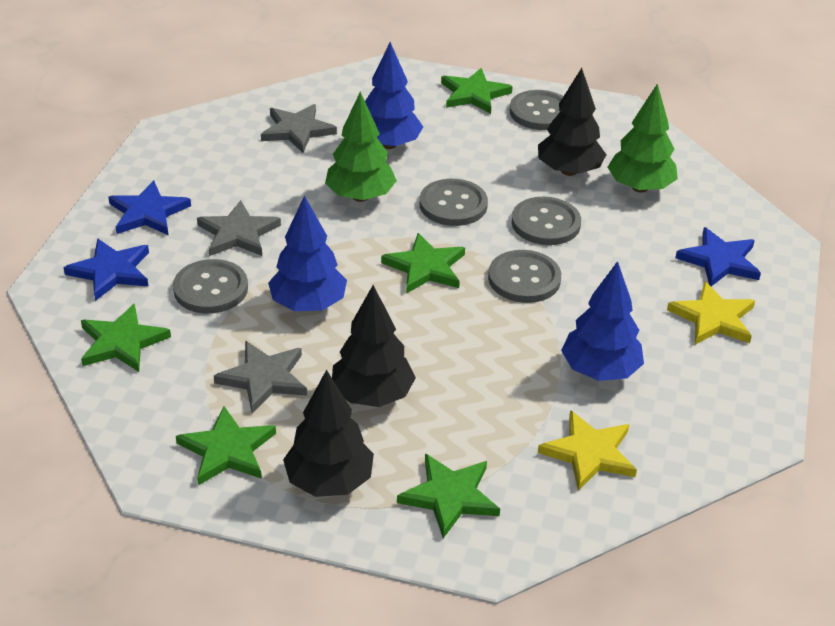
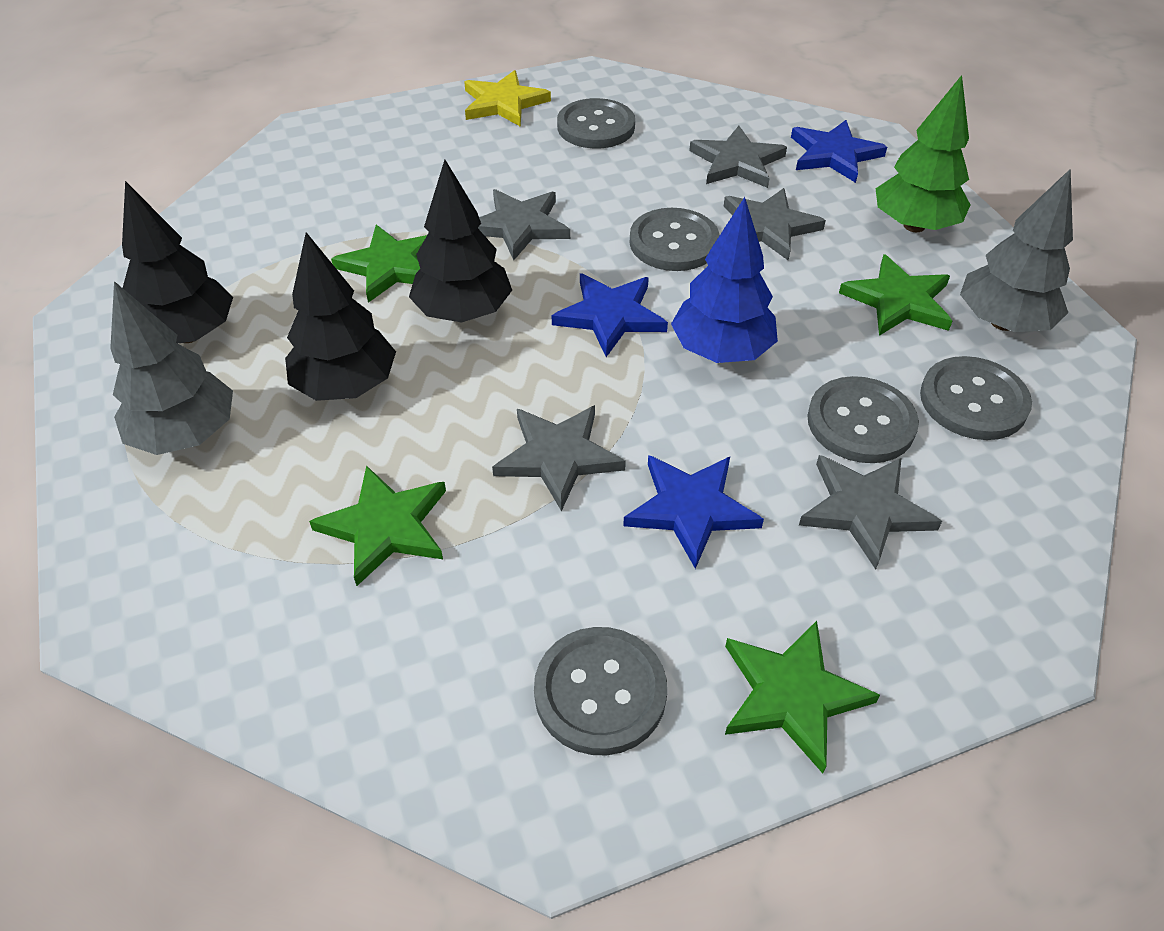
blue tree: 3 -> 1
green star: 5 -> 4
green tree: 2 -> 1
grey star: 3 -> 5
grey tree: 0 -> 2
yellow star: 2 -> 1

